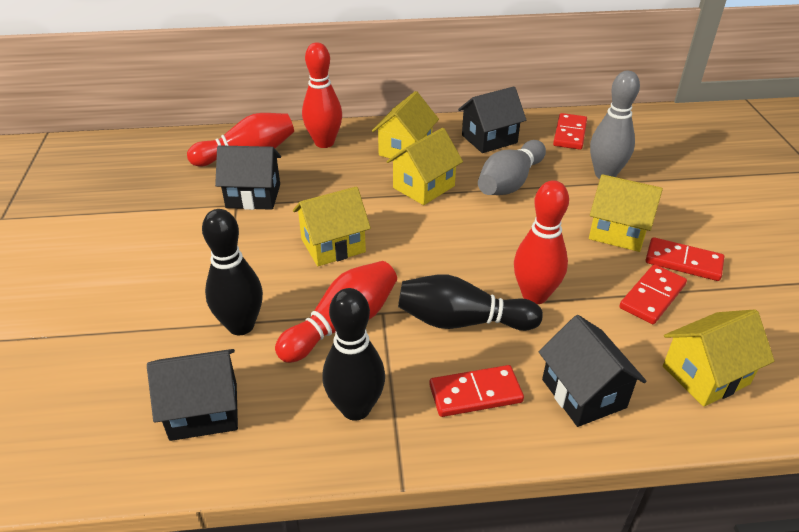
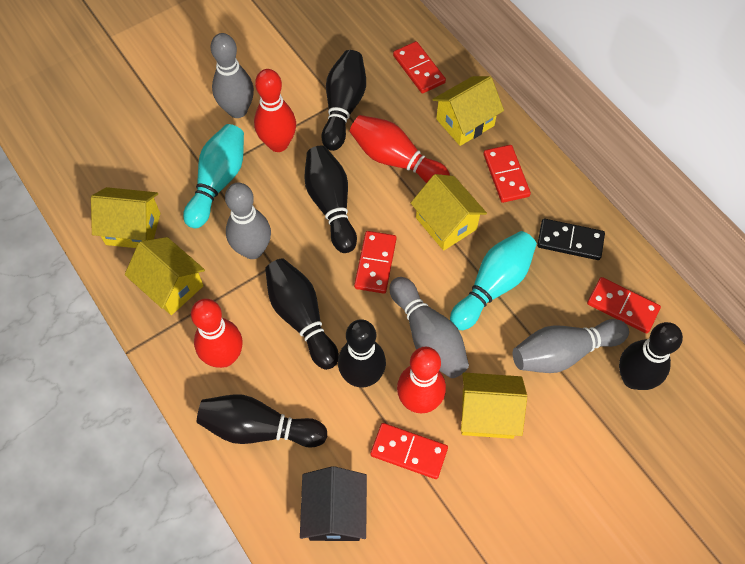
black bowling pin: 3 -> 6
black domino: 0 -> 1
black house: 4 -> 1
grey bowling pin: 2 -> 4
red domino: 4 -> 5
turquoise bowling pin: 0 -> 2

